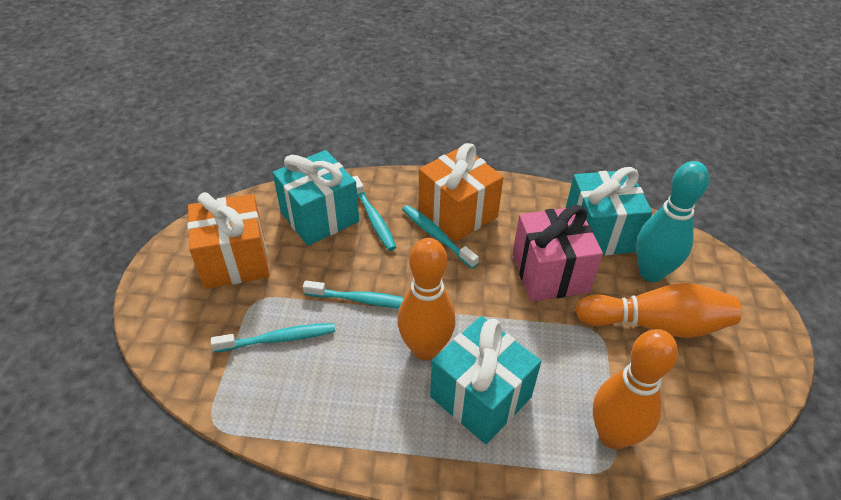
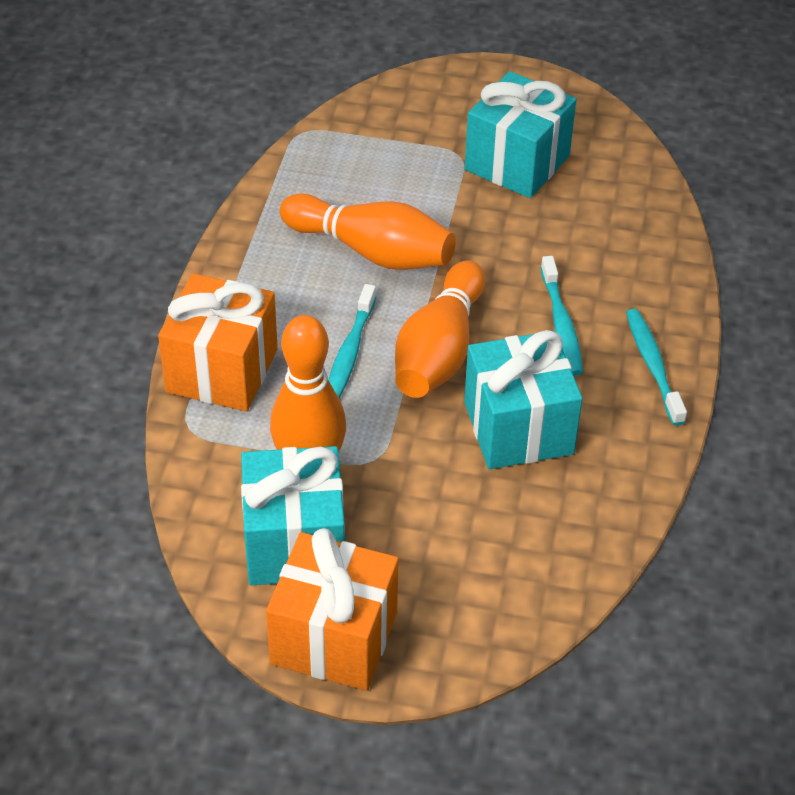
pink gift: 1 -> 0
turquoise bowling pin: 1 -> 0
turquoise toothbrush: 4 -> 3

